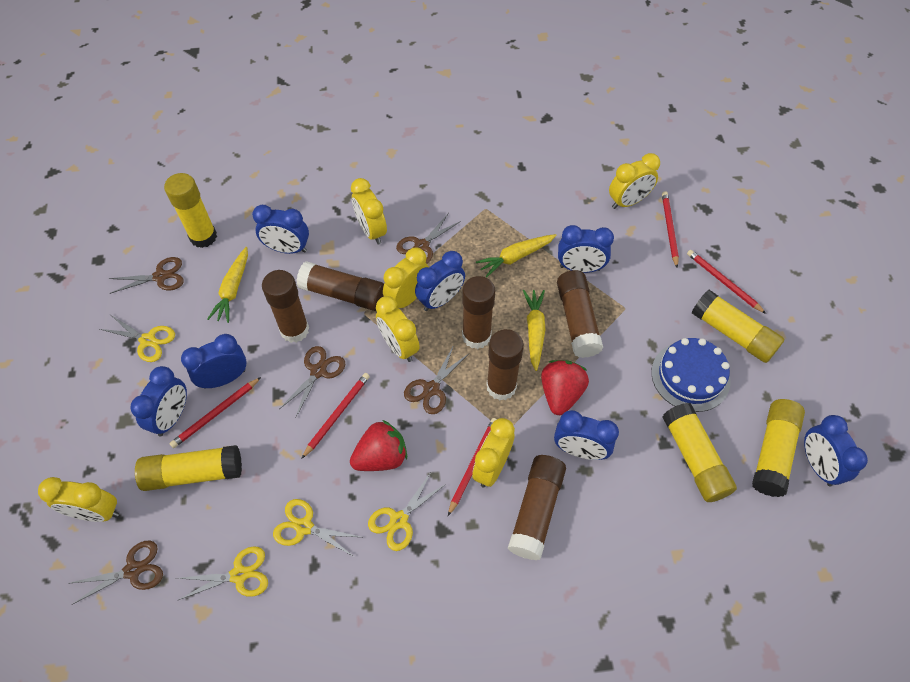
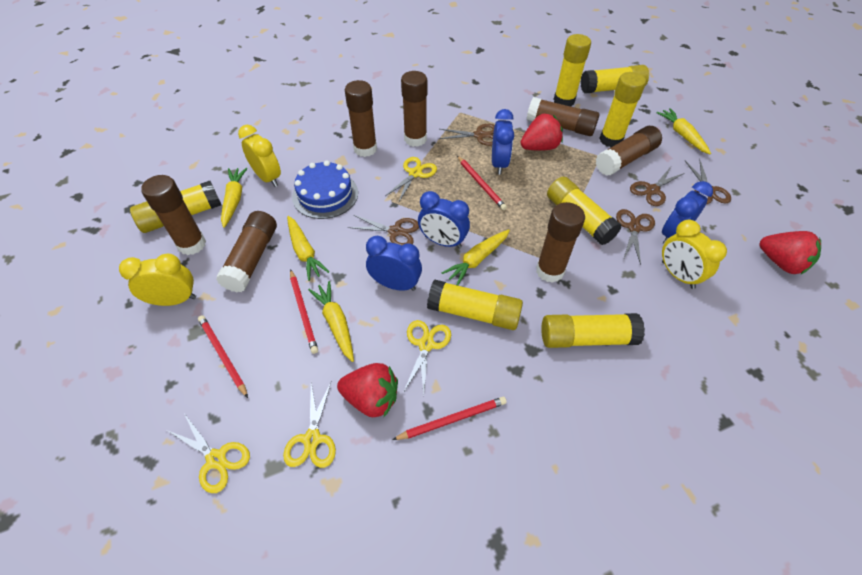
blue clock: 7 -> 4
brown glue stick: 6 -> 7
red pencil: 5 -> 4
red strawberry: 2 -> 3
yellow carrot: 3 -> 5
yellow clock: 6 -> 3
yellow glue stick: 5 -> 7

